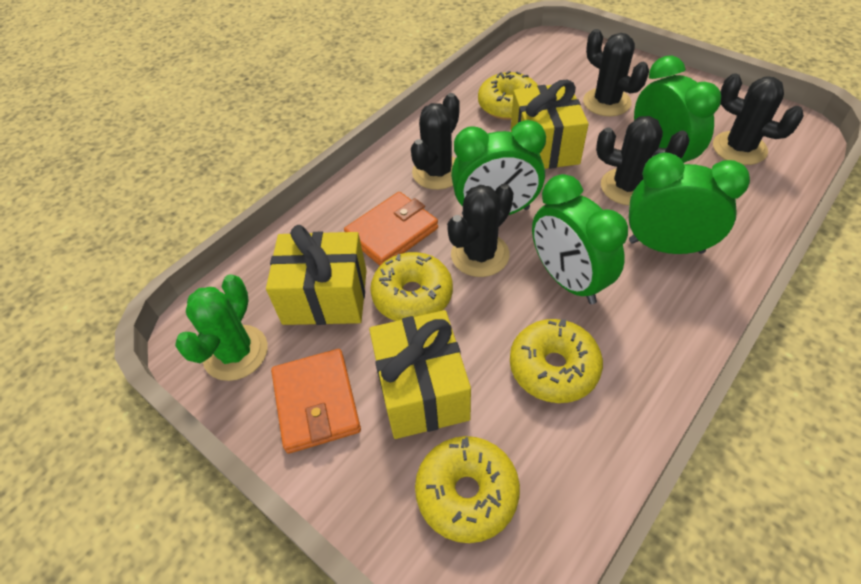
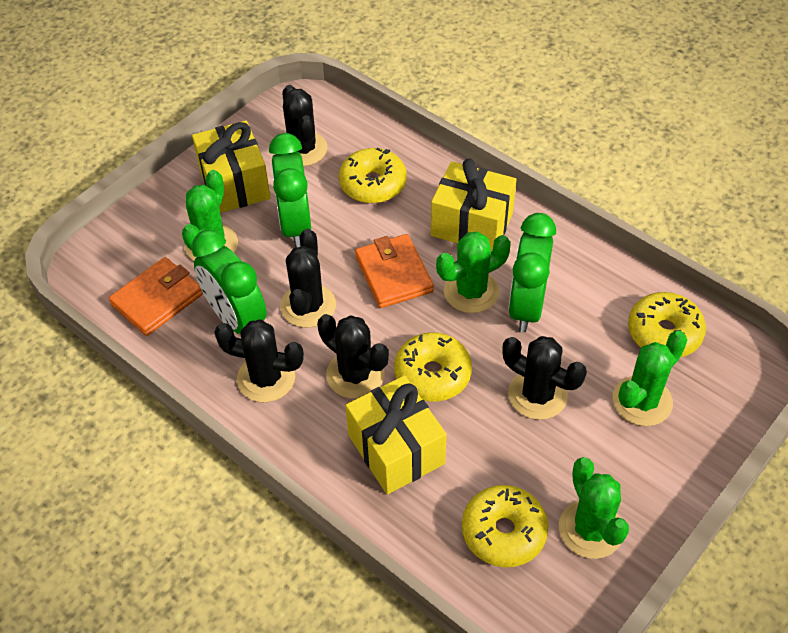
green cactus: 1 -> 4
green clock: 4 -> 3

